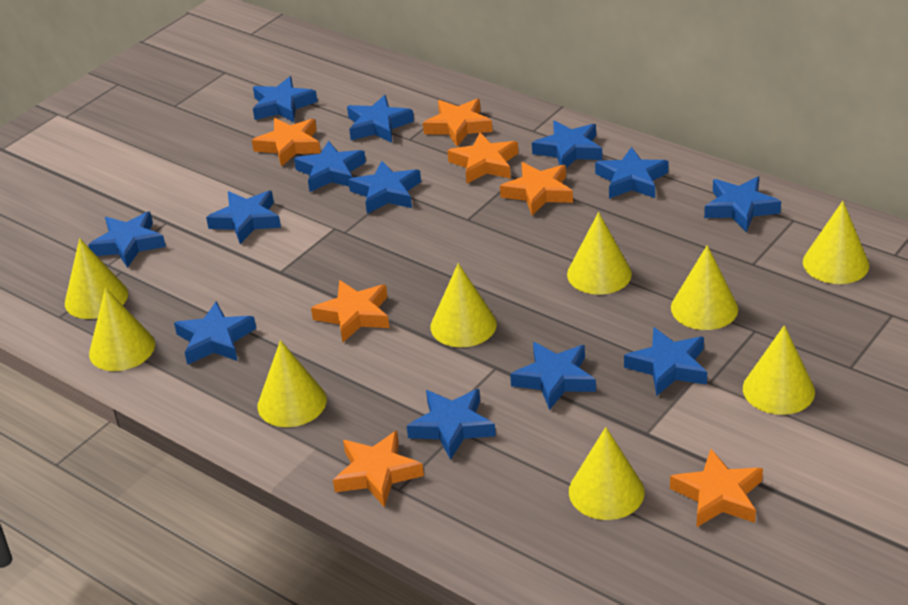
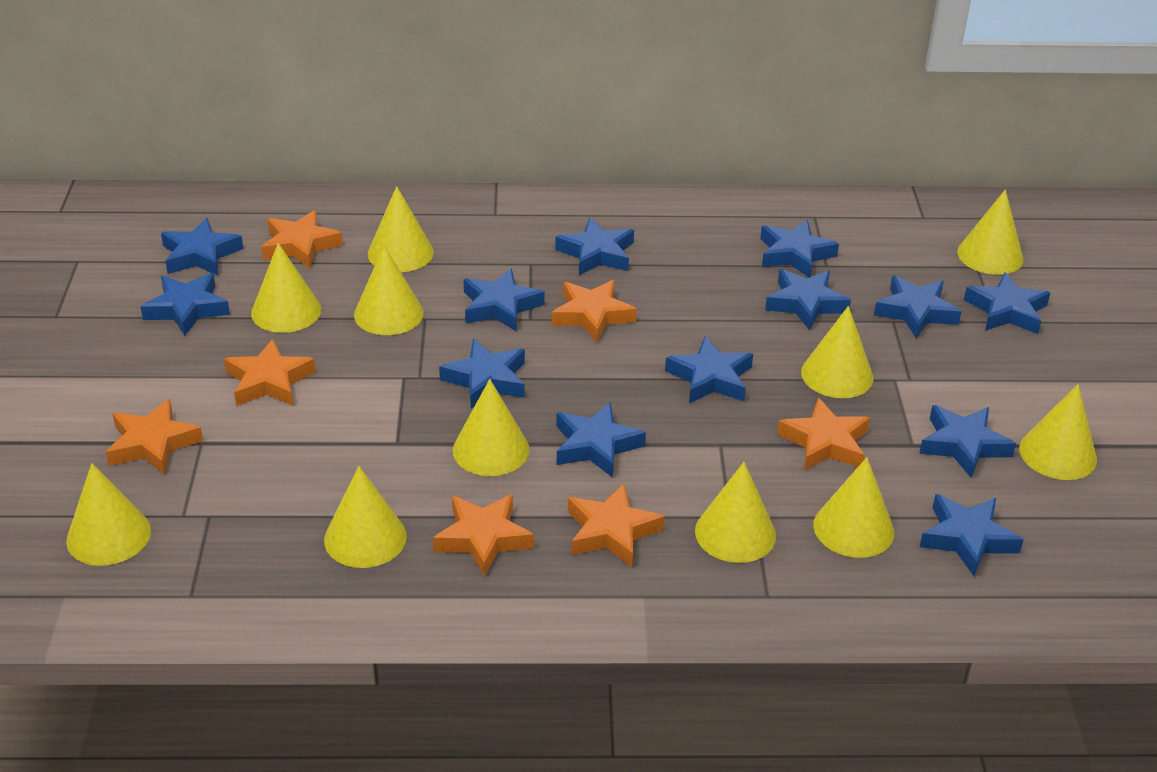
yellow cone: 9 -> 11

